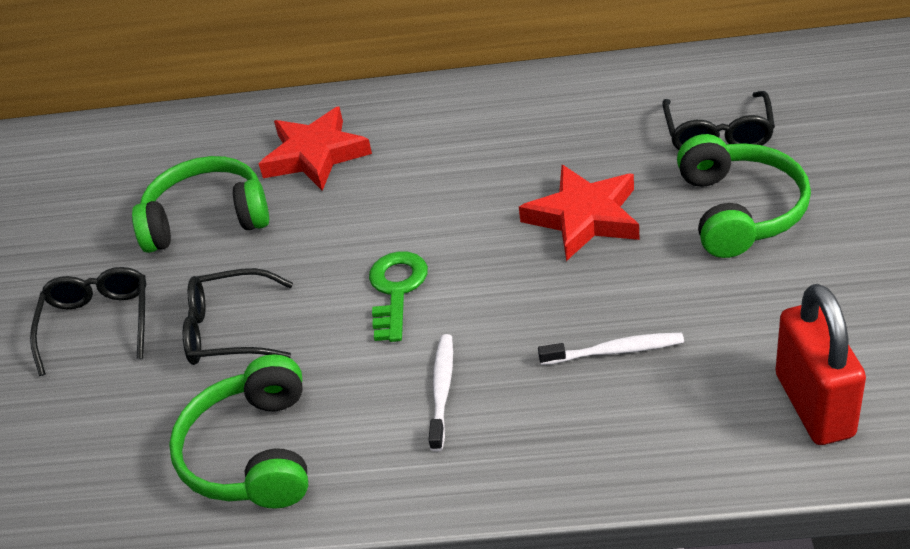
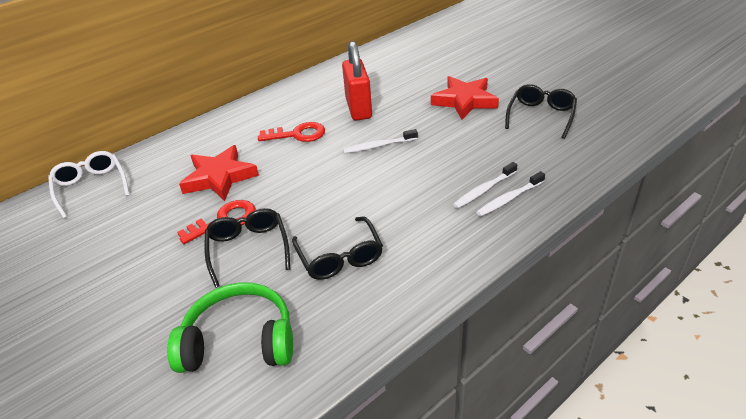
green headphones: 3 -> 1
green key: 1 -> 0
red key: 0 -> 2
white glasses: 0 -> 1
white toothbrush: 2 -> 3

